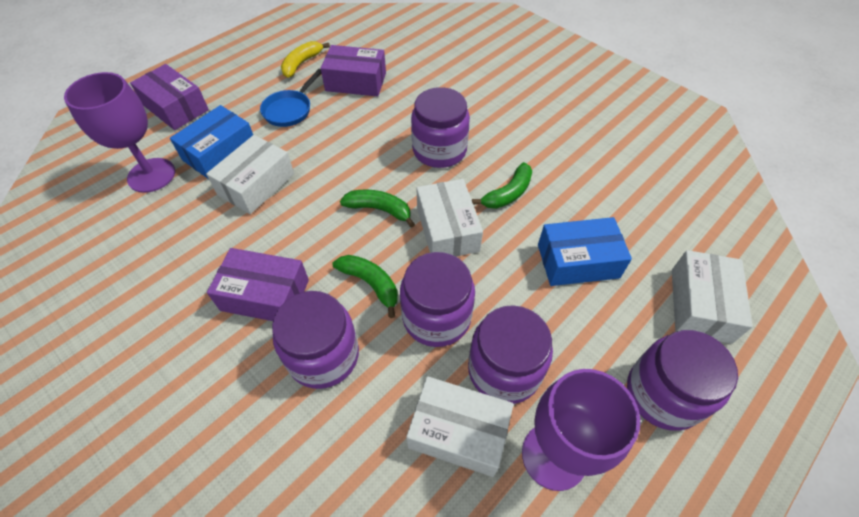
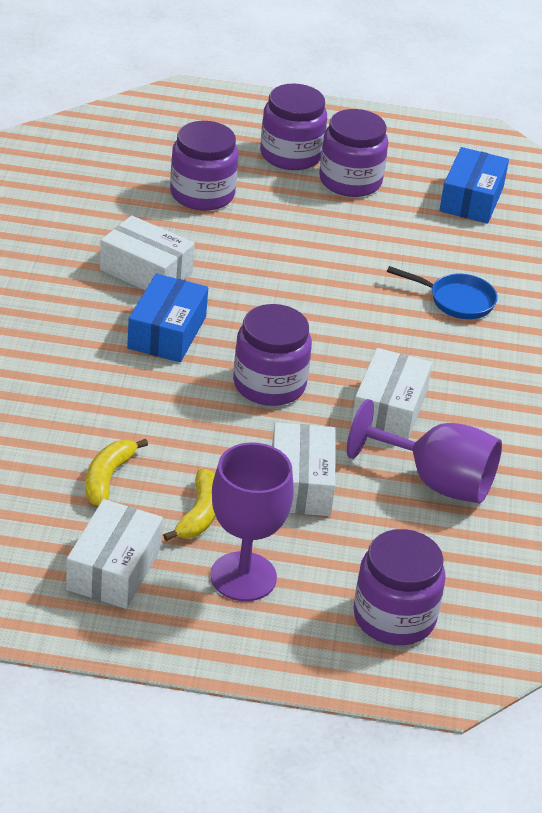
green banana: 3 -> 0
purple box: 3 -> 0
yellow banana: 1 -> 2

